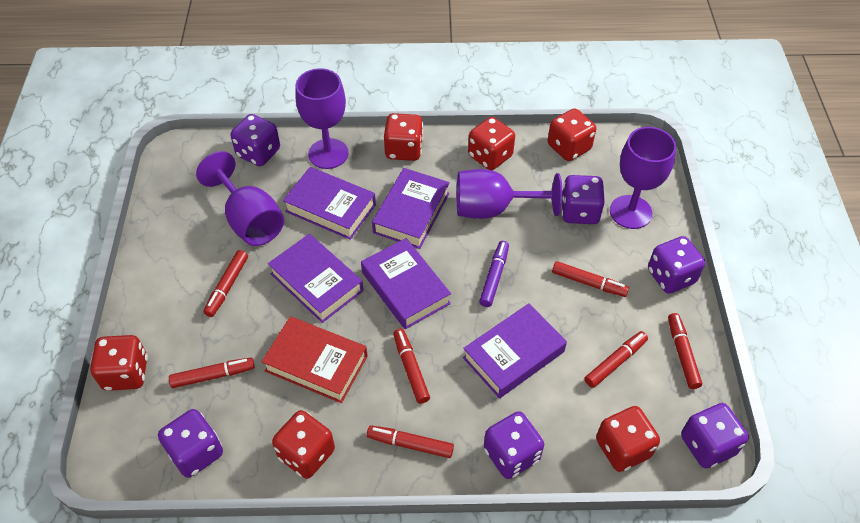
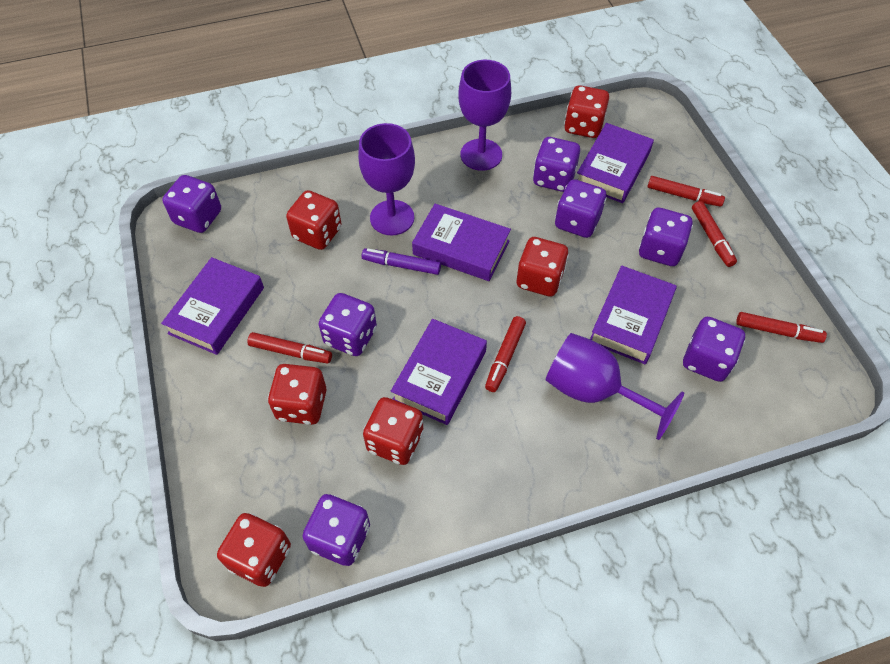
purple dice: 6 -> 7
purple goblet: 4 -> 3
red book: 1 -> 0
red marker: 7 -> 5

